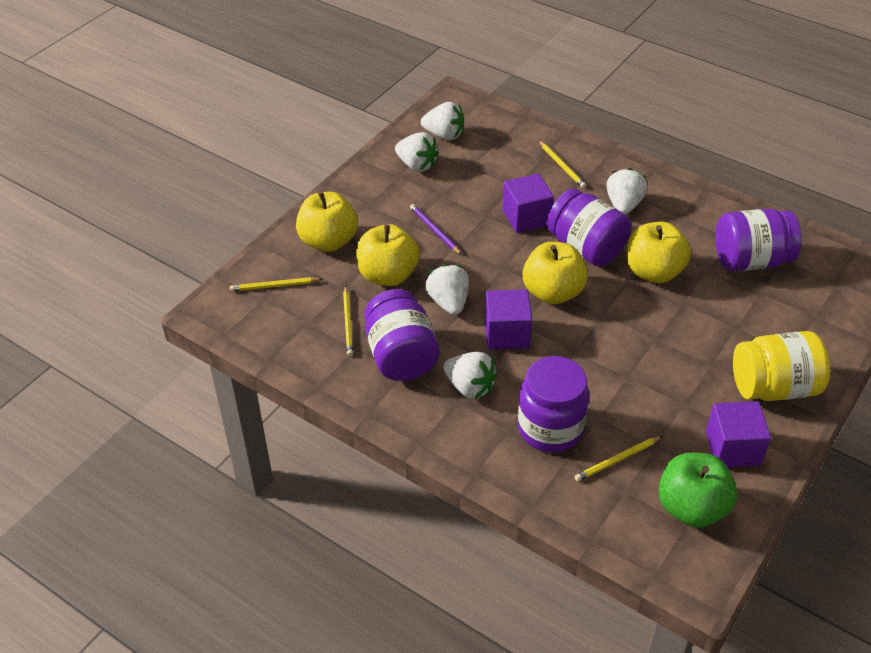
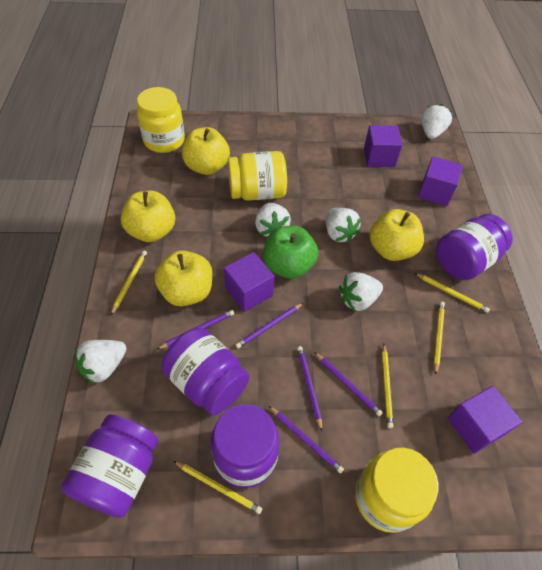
purple cube: 3 -> 4
purple pencil: 1 -> 5
yellow jar: 1 -> 3
yellow pencil: 4 -> 5

